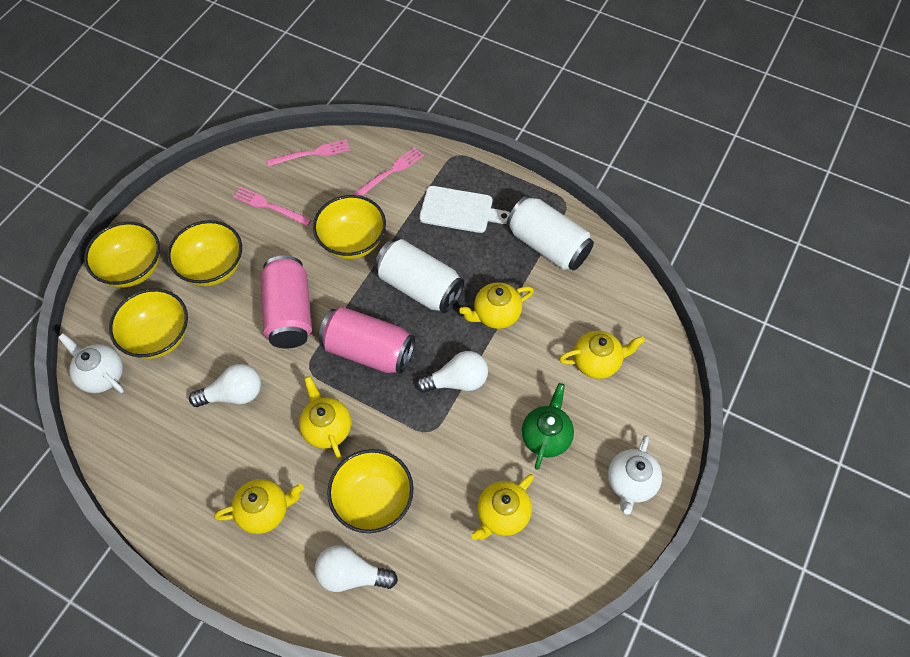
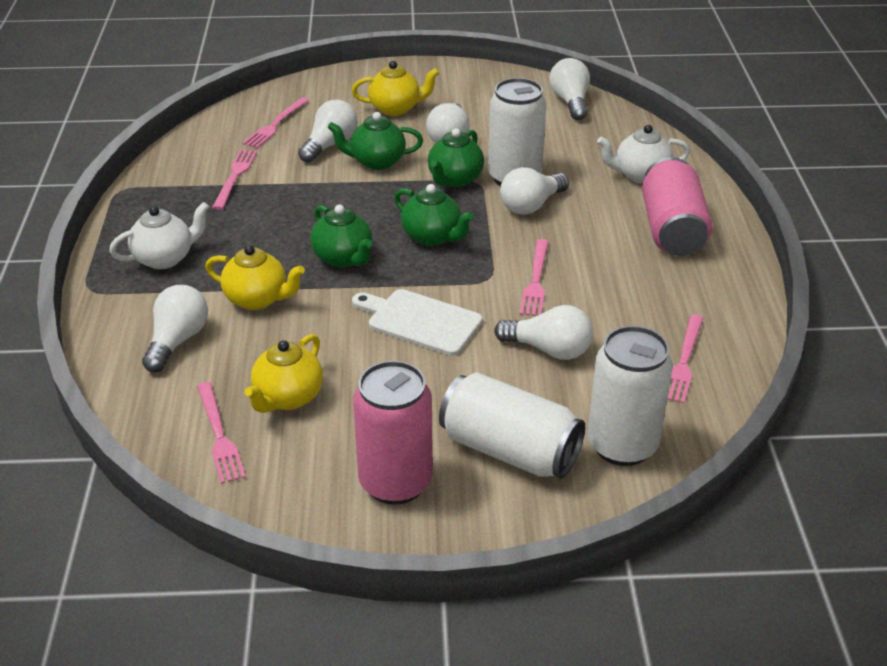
green teapot: 1 -> 4
pink fork: 3 -> 5
white can: 2 -> 3
white light bulb: 3 -> 6
yellow bowl: 5 -> 0
yellow teapot: 5 -> 3

